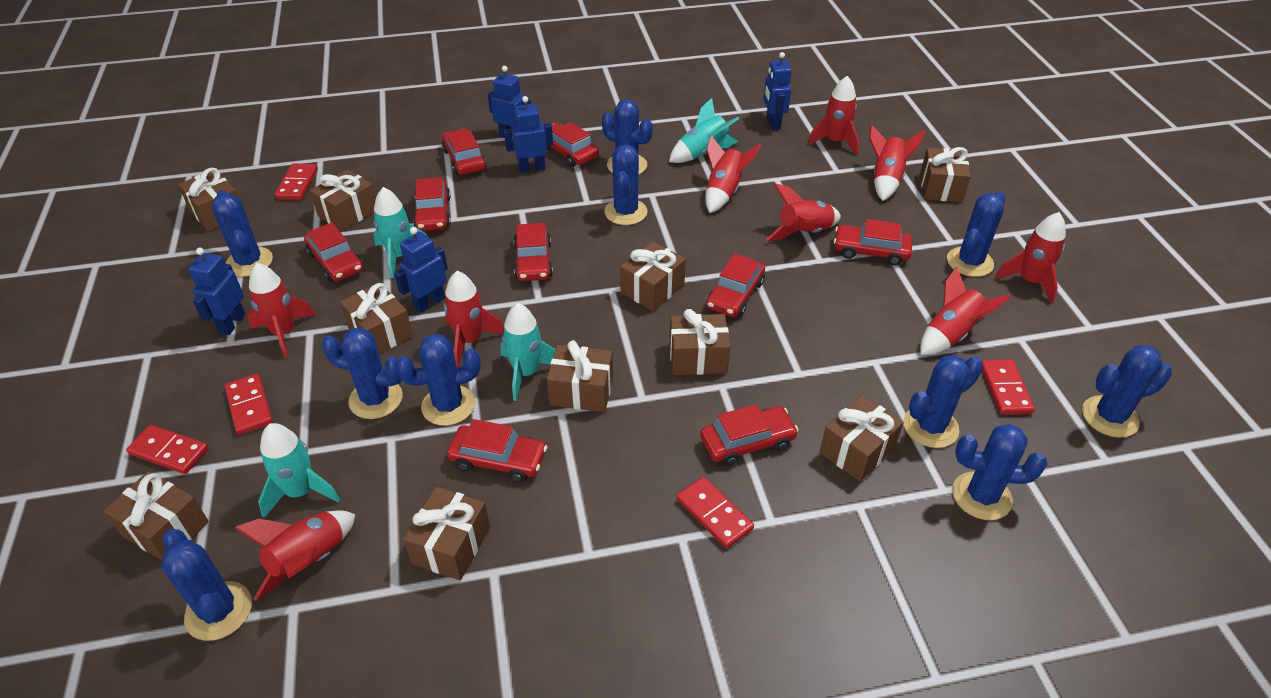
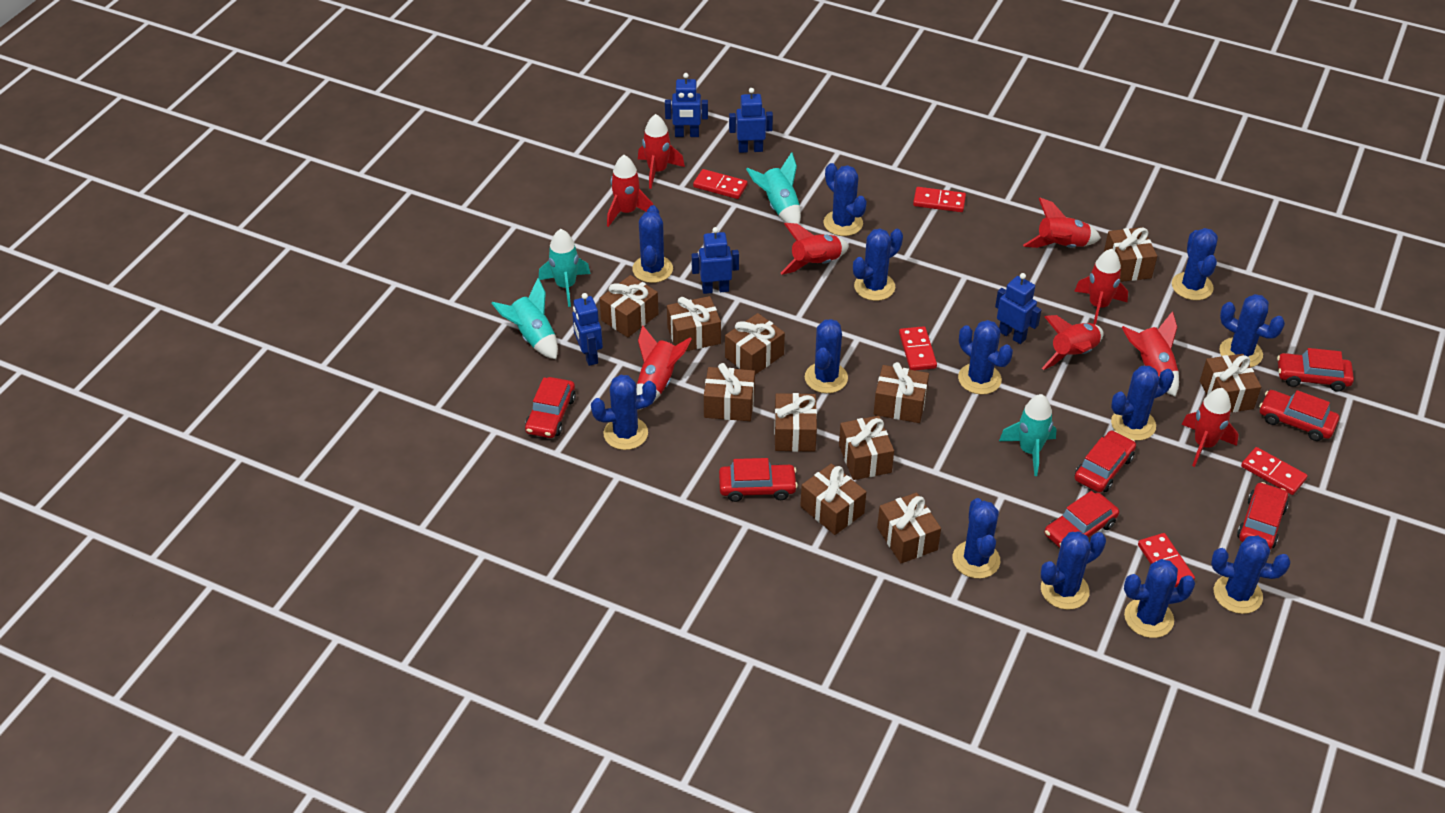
blue cactus: 10 -> 13
brown gift: 10 -> 11
red car: 9 -> 7

